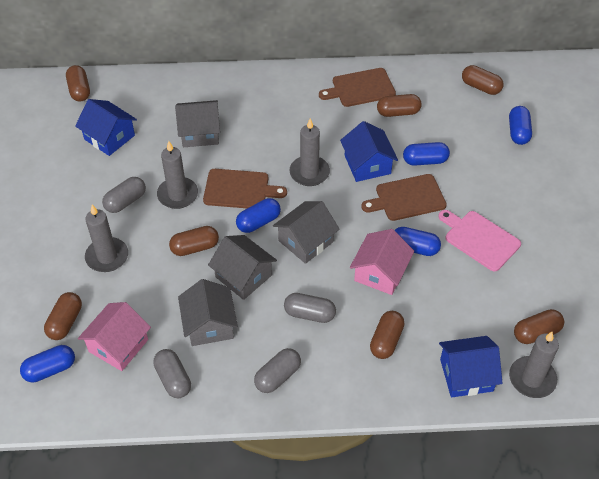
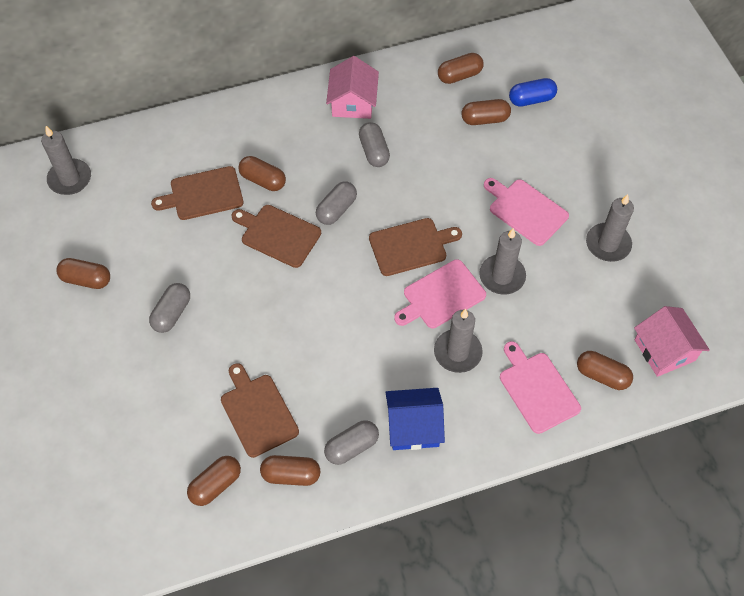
blue capsule: 5 -> 1
blue house: 3 -> 1
brown cutting board: 3 -> 4
grey house: 4 -> 0
pink cutting board: 1 -> 3

